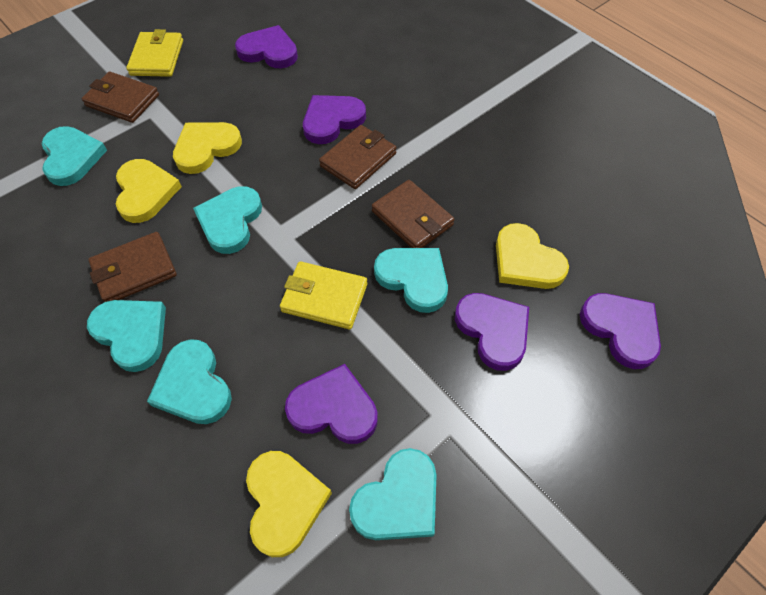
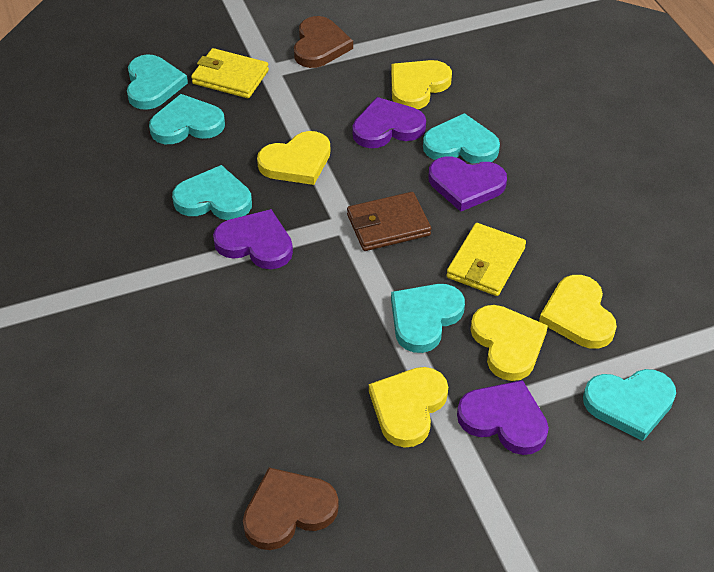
brown heart: 0 -> 2
brown wallet: 4 -> 1
purple heart: 5 -> 4
yellow heart: 4 -> 5

